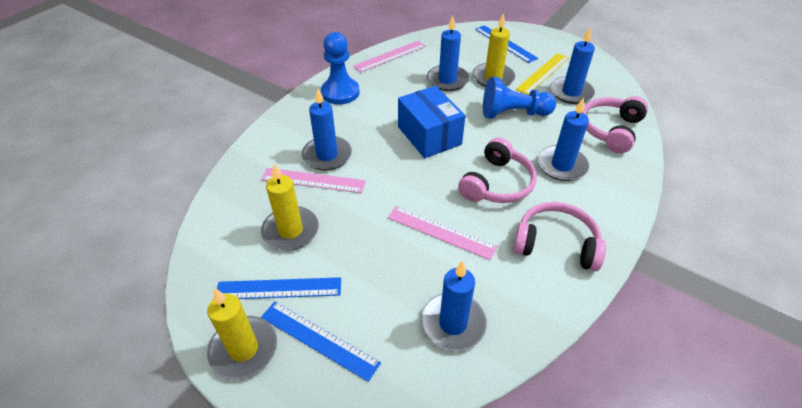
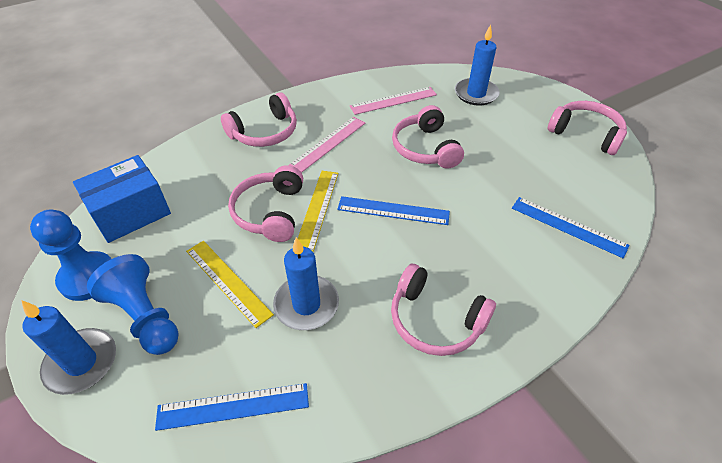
blue candle: 5 -> 3
pink headphones: 3 -> 5
pink ruler: 3 -> 2
yellow candle: 3 -> 0
yellow ruler: 1 -> 2

